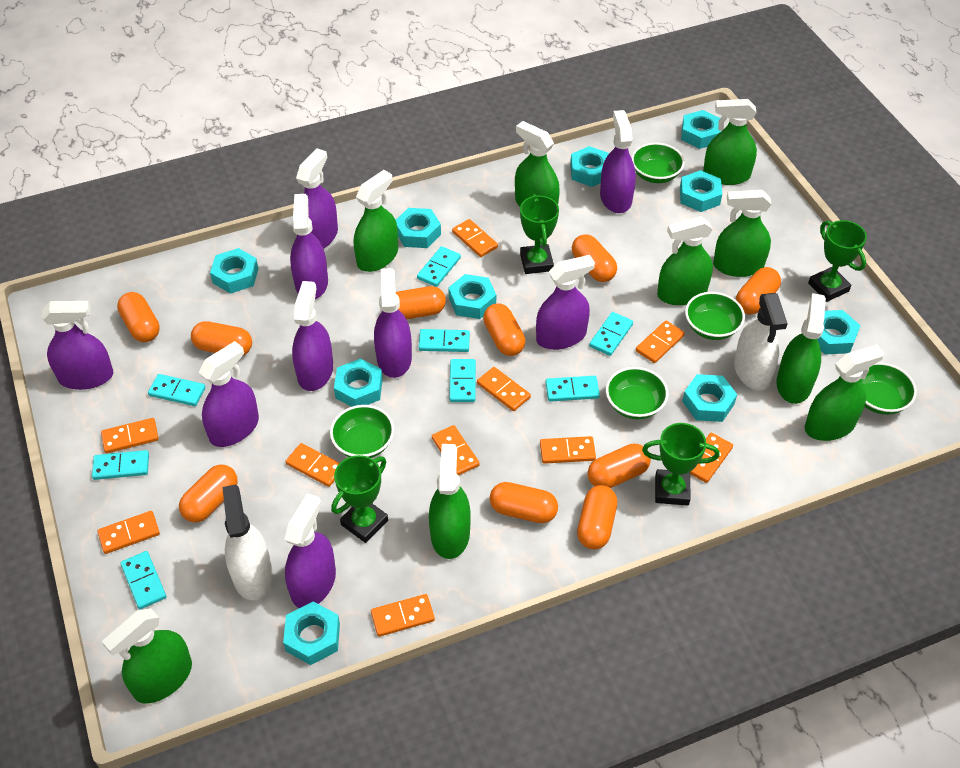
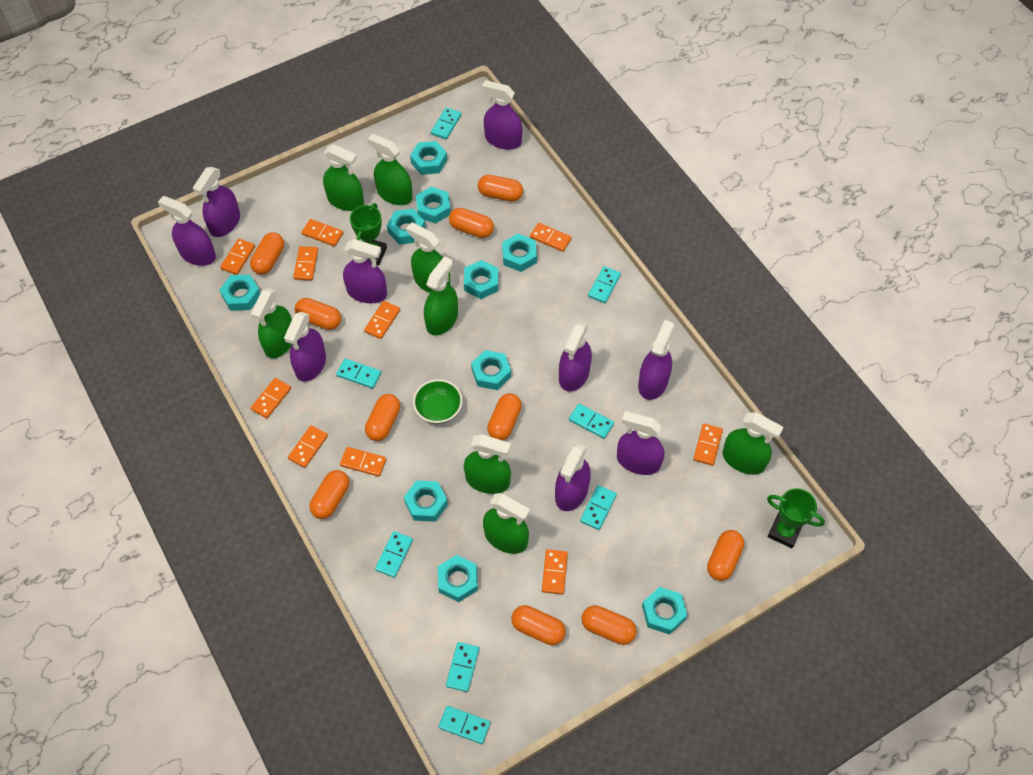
green bowl: 5 -> 1
green spray bottle: 9 -> 8
green trophy: 4 -> 2
white spray bottle: 2 -> 0

